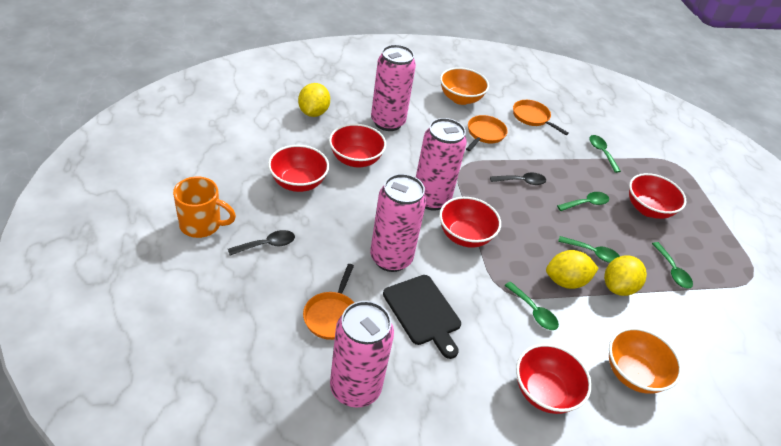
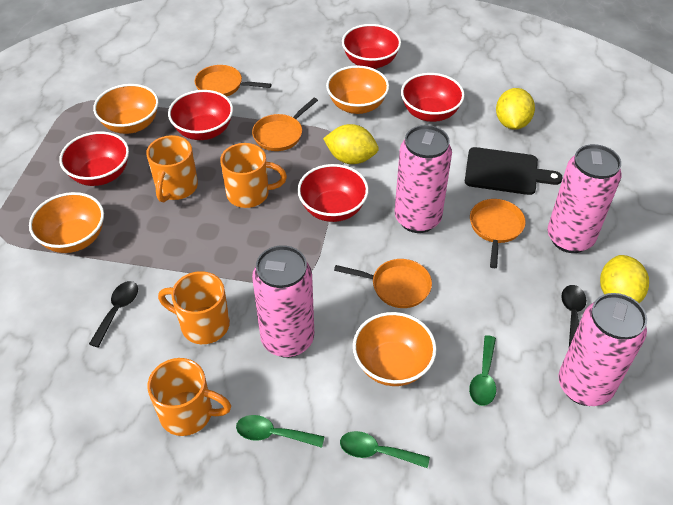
green spoon: 5 -> 3
orange bowl: 2 -> 4
orange mug: 1 -> 4
orange pan: 3 -> 4

